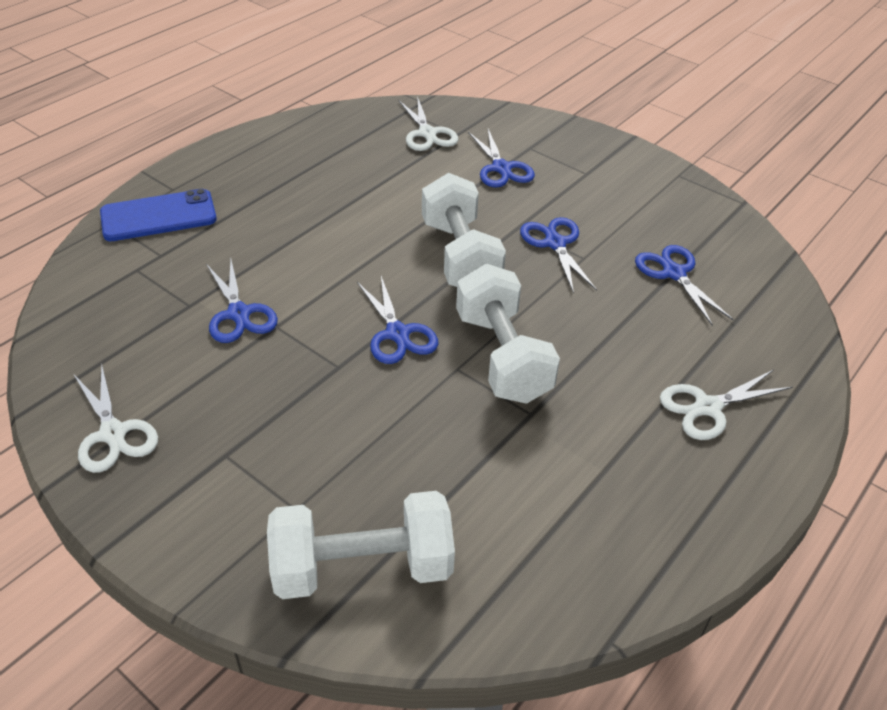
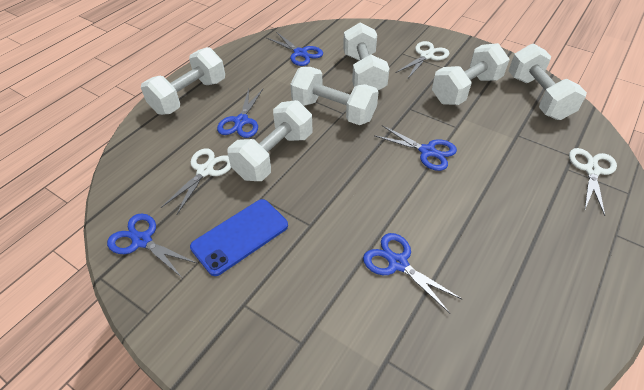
white dumbbell: 3 -> 6

